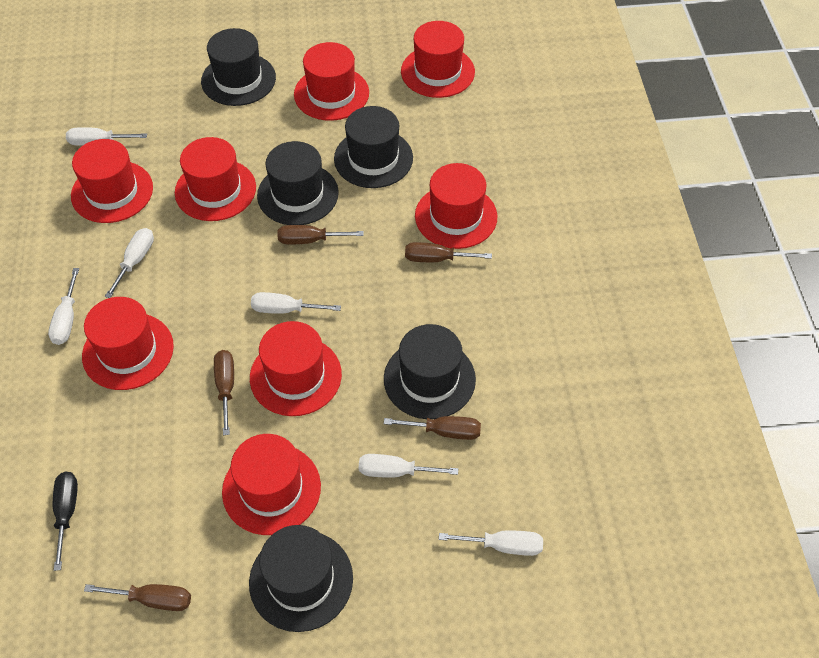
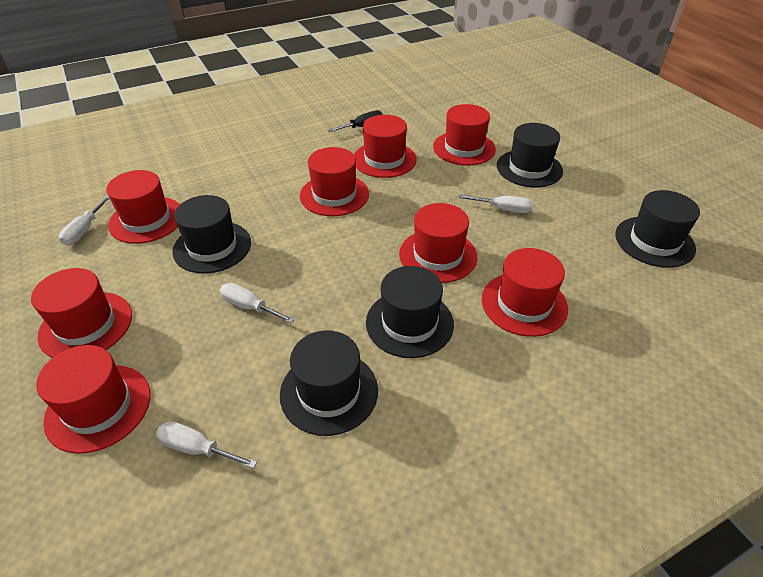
brown screwdriver: 5 -> 0
white screwdriver: 6 -> 4

